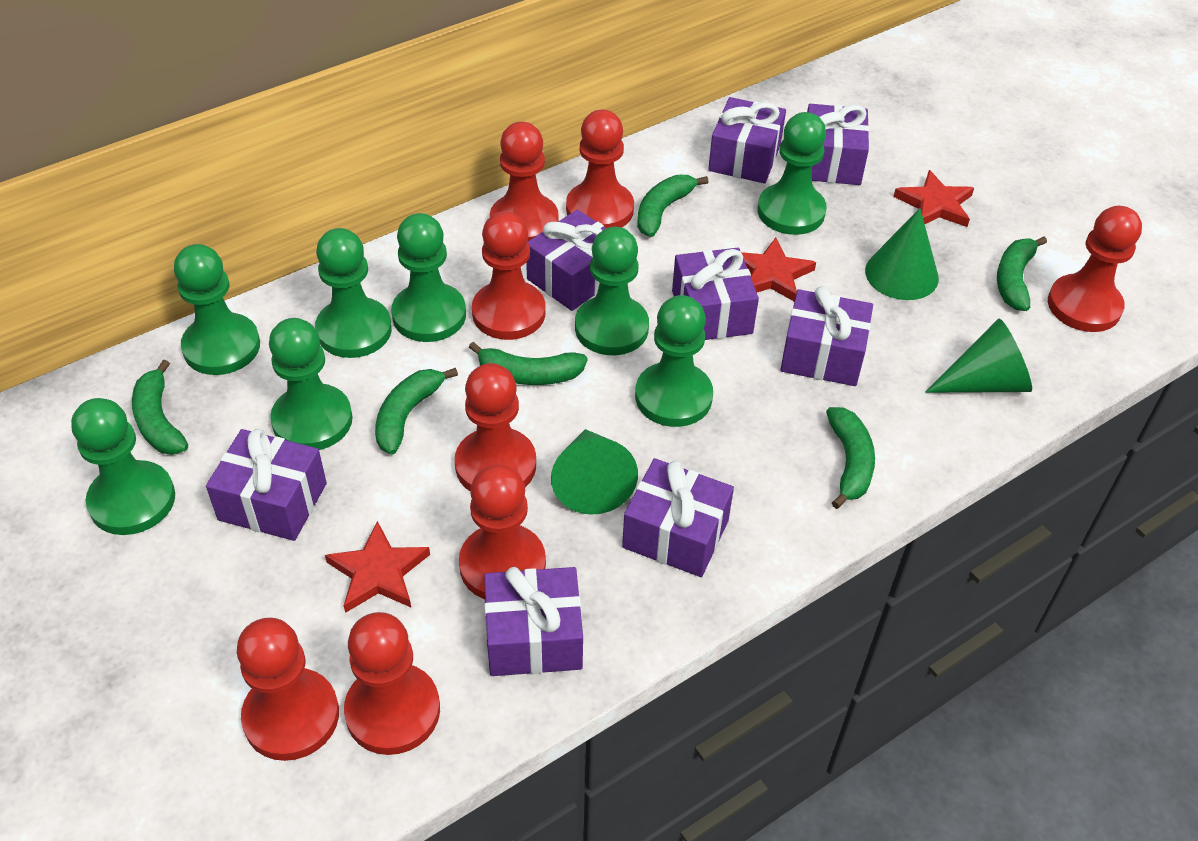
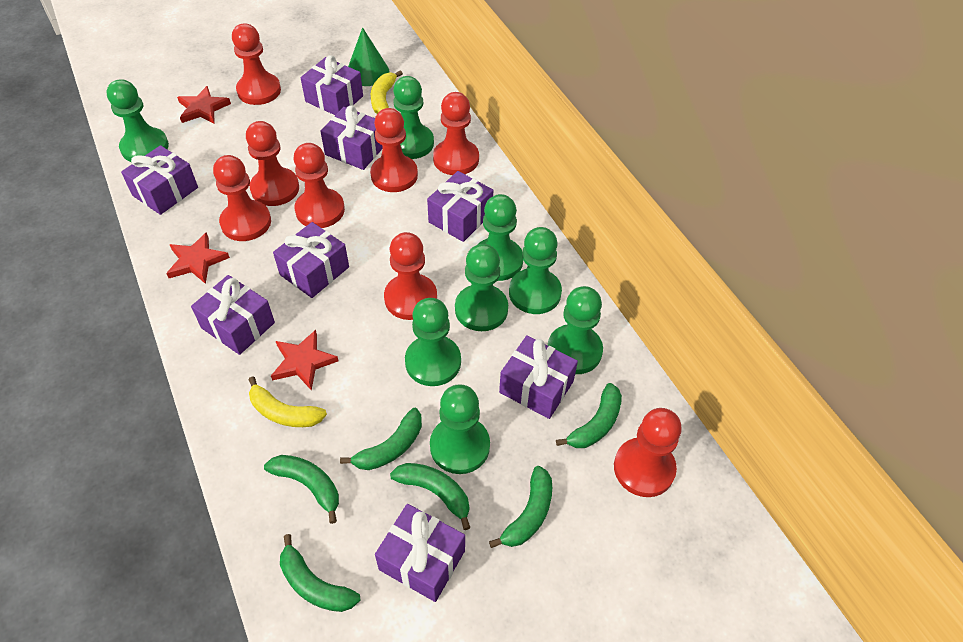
green cone: 3 -> 1
yellow banana: 0 -> 2

